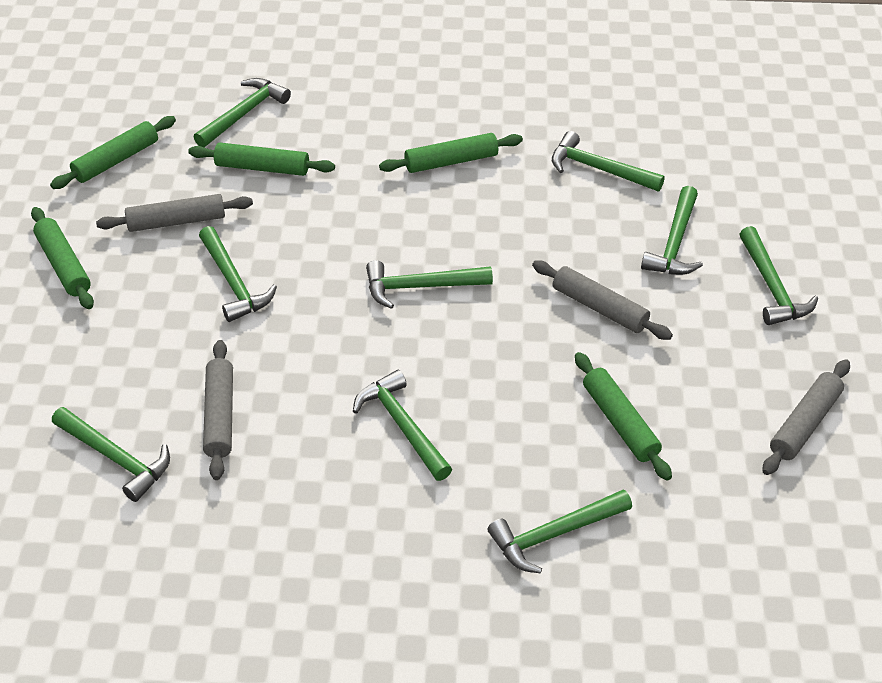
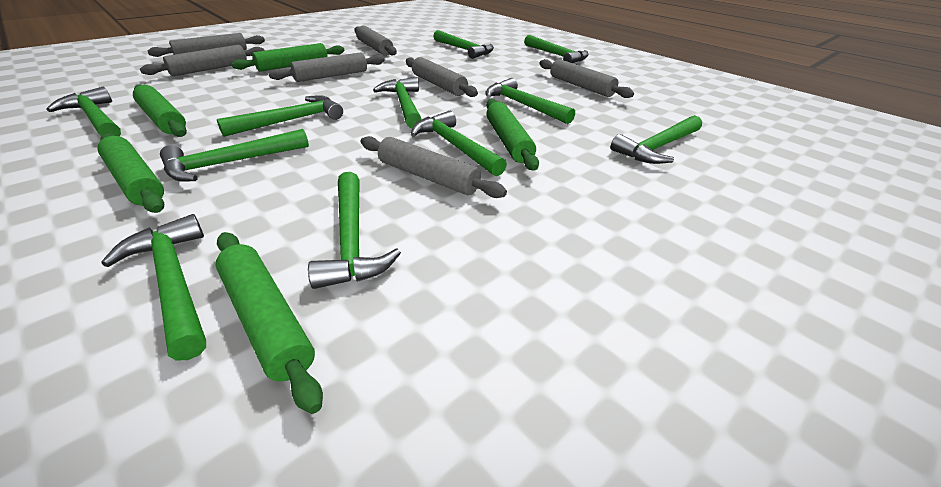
green hammer: 9 -> 11
grey rolling pin: 4 -> 7

